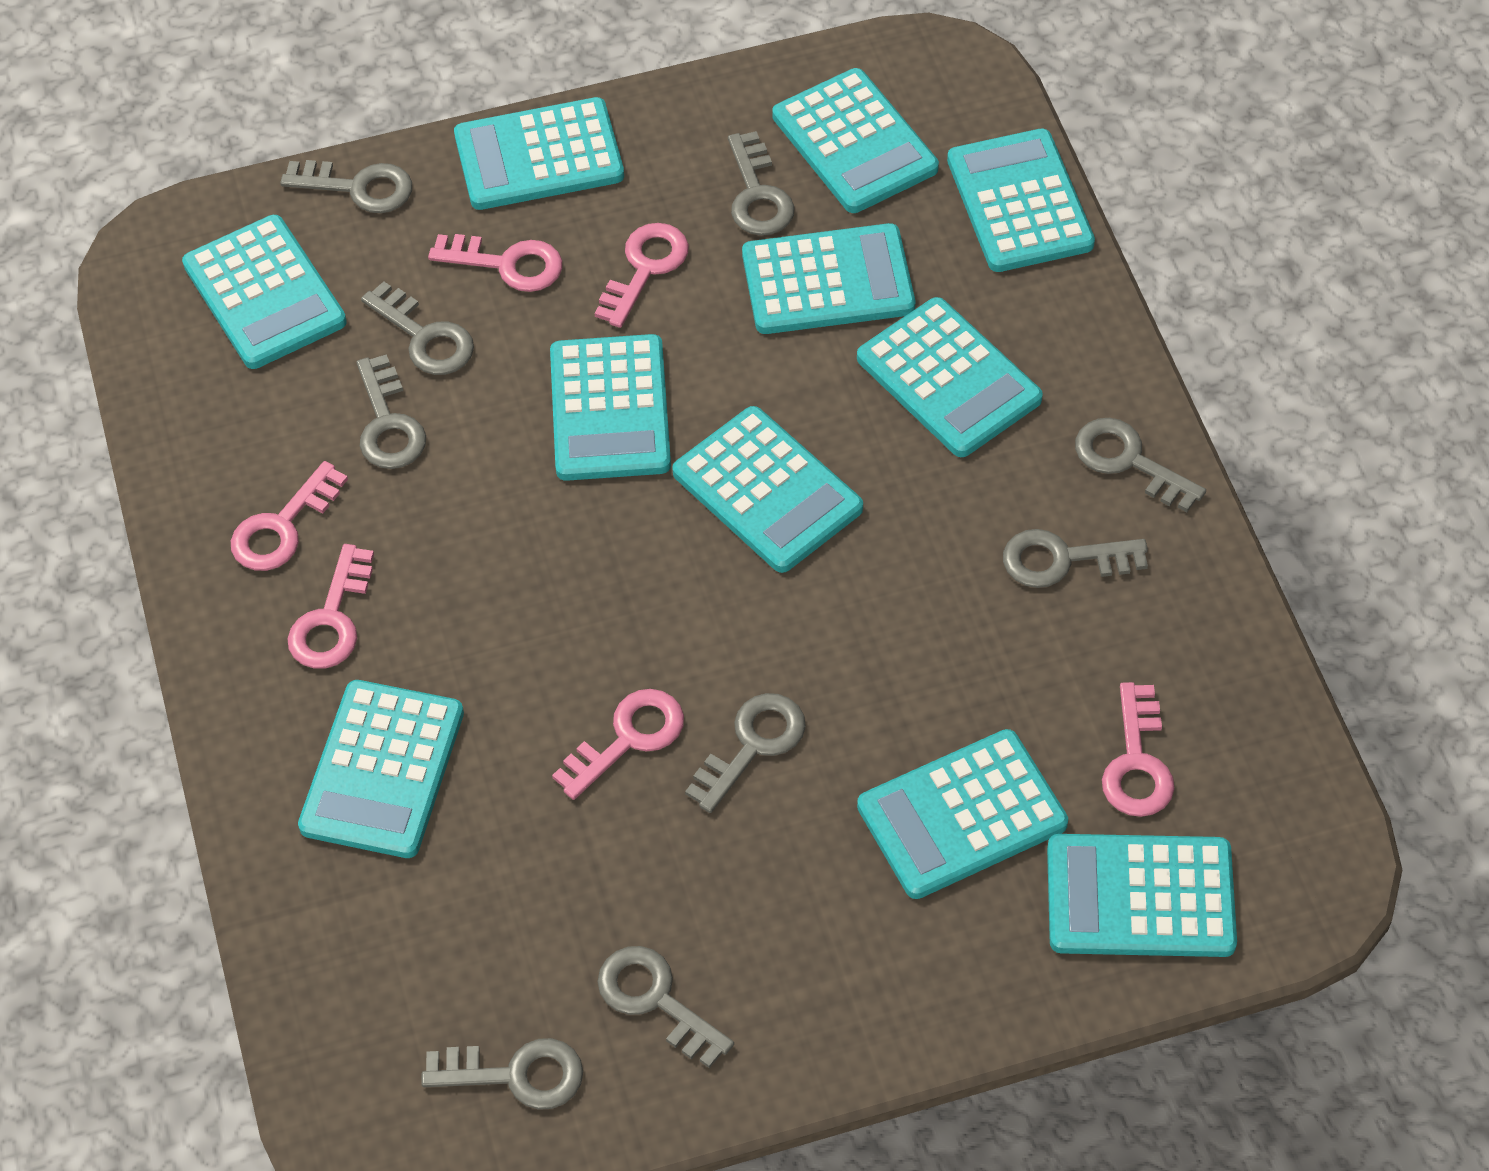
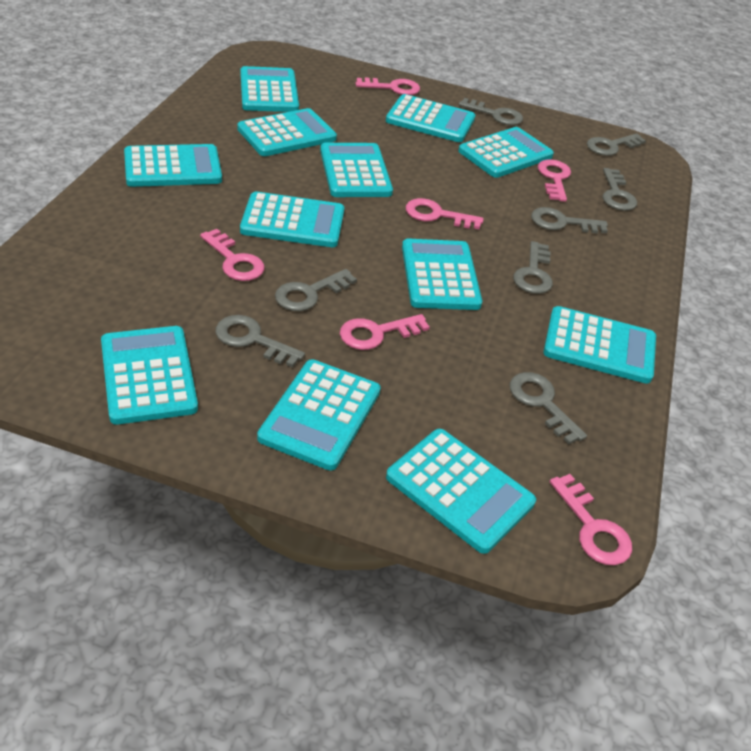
grey key: 9 -> 8
turquoise calculator: 11 -> 12

